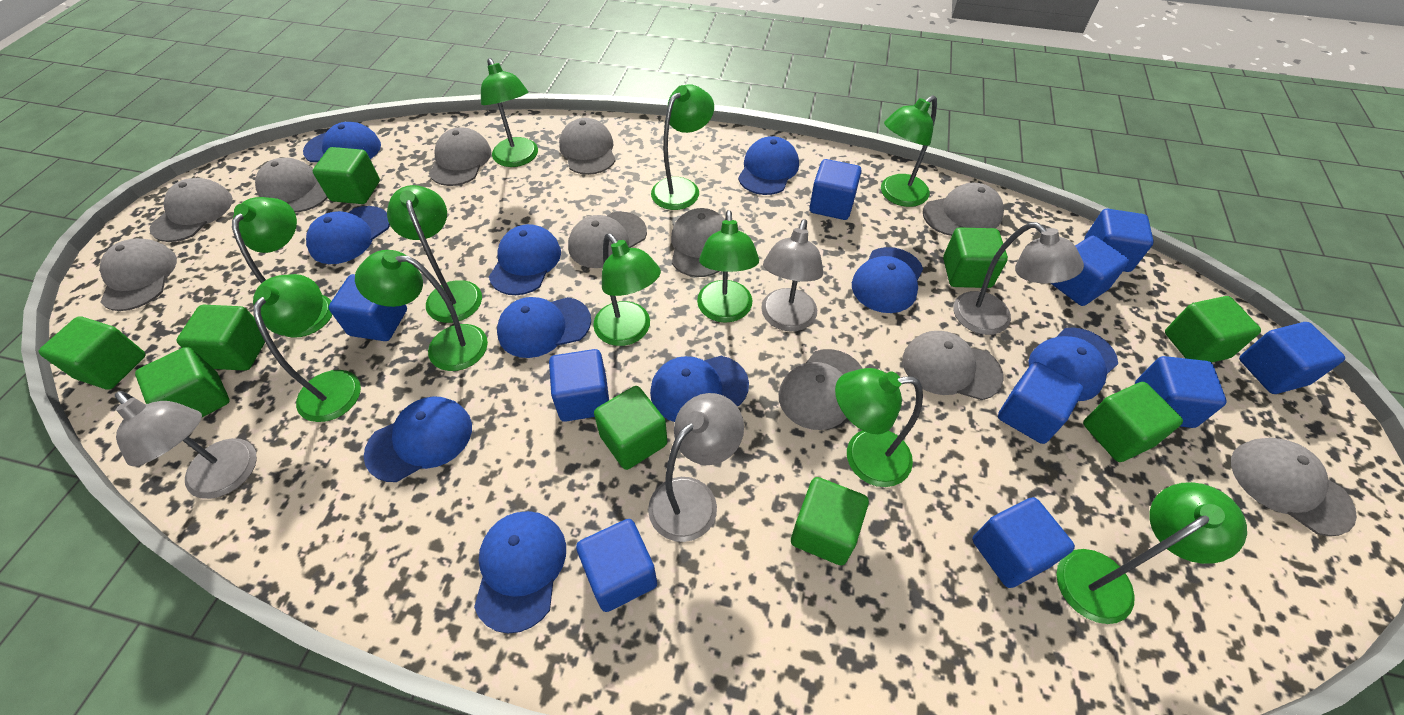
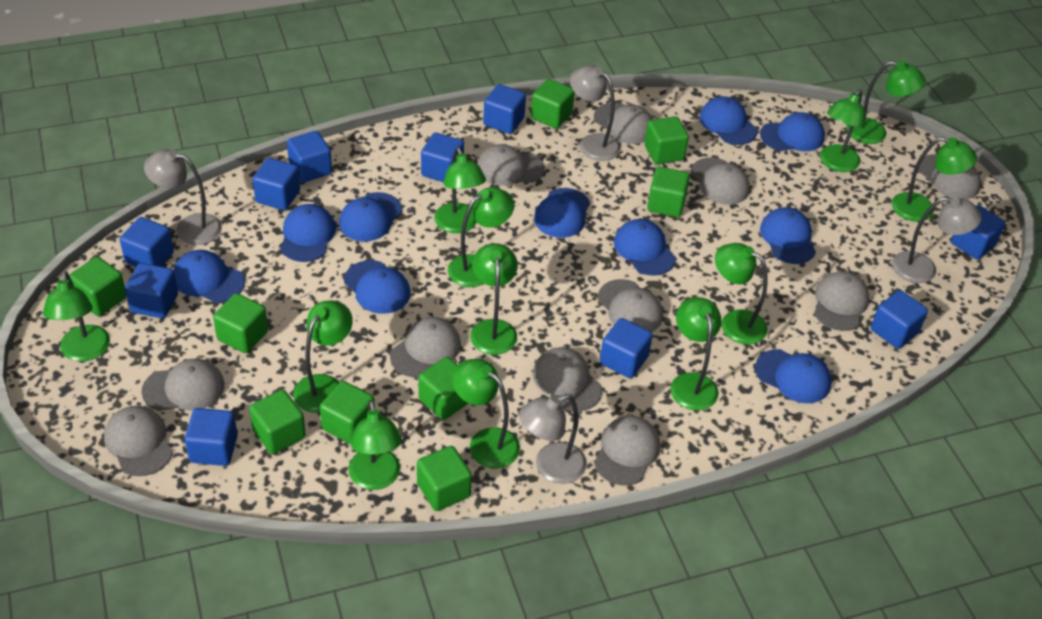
green lamp: 11 -> 12

